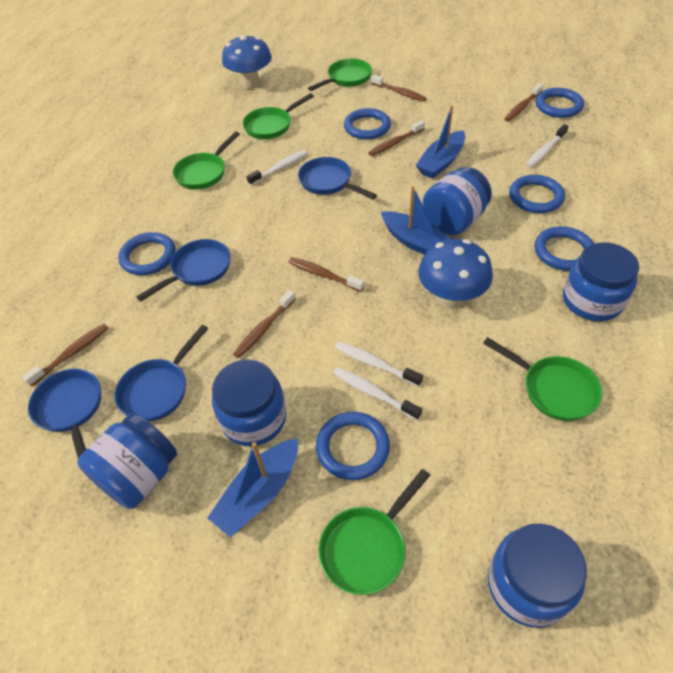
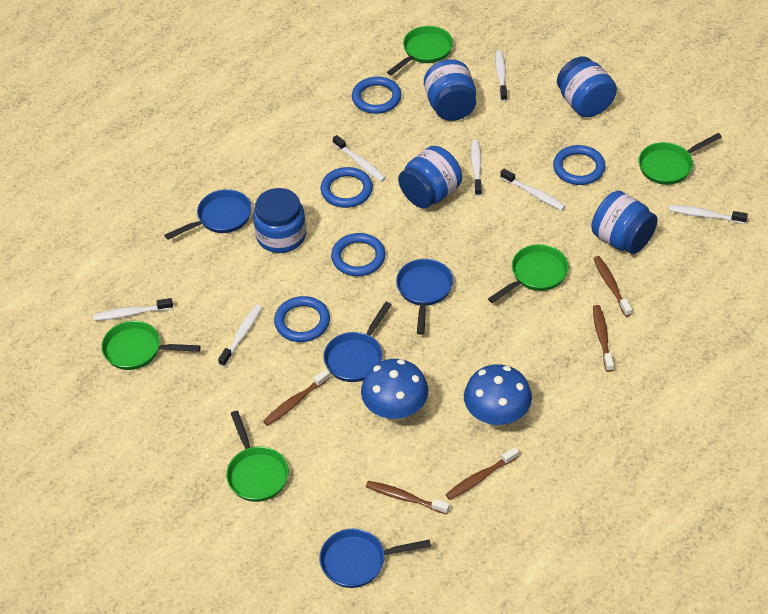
blue boat: 3 -> 0
blue ring: 6 -> 5
brown toothbrush: 6 -> 5
white toothbrush: 4 -> 7

